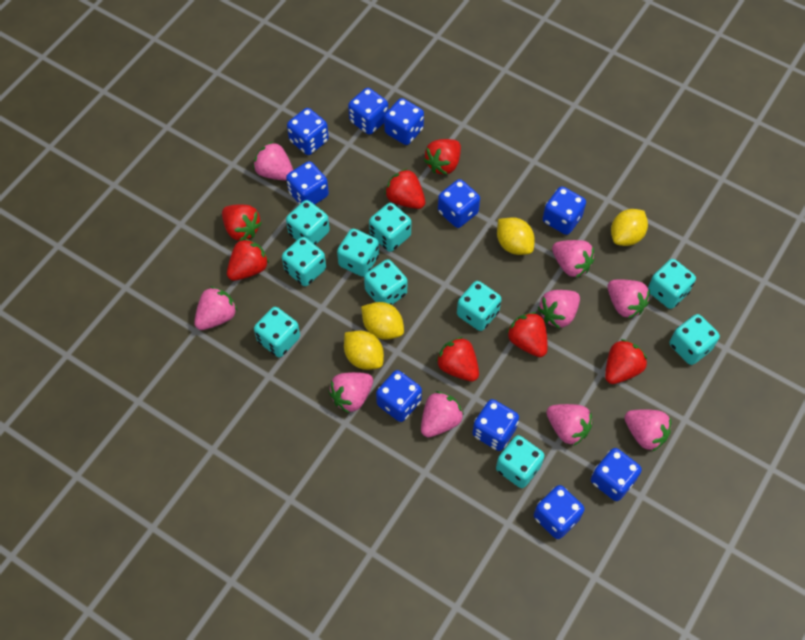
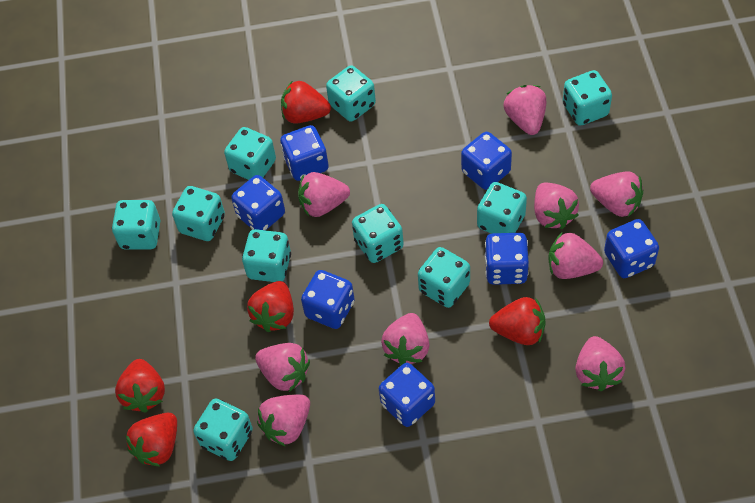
blue dice: 10 -> 7
red strawberry: 7 -> 5
yellow lemon: 4 -> 0

